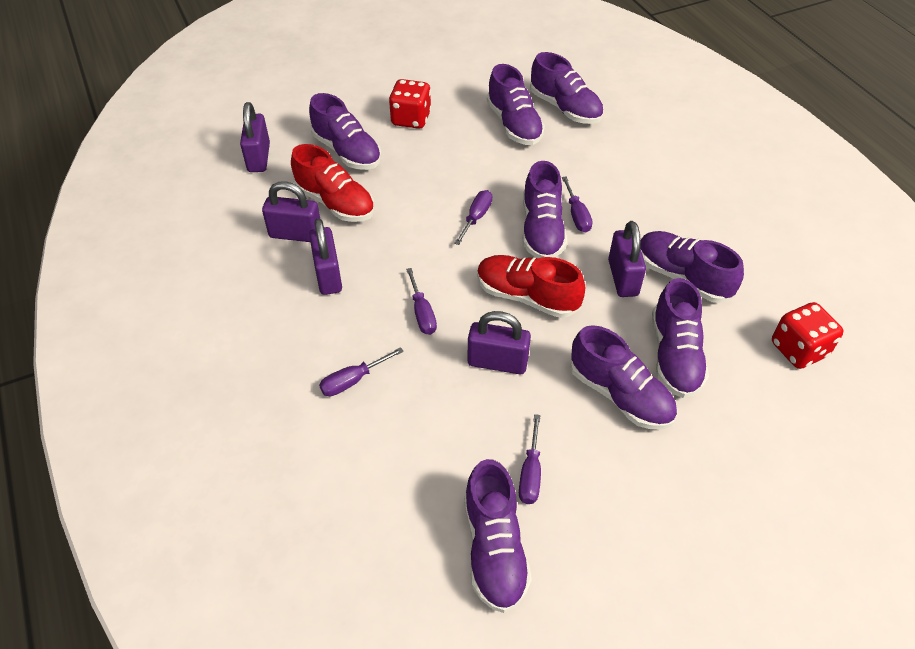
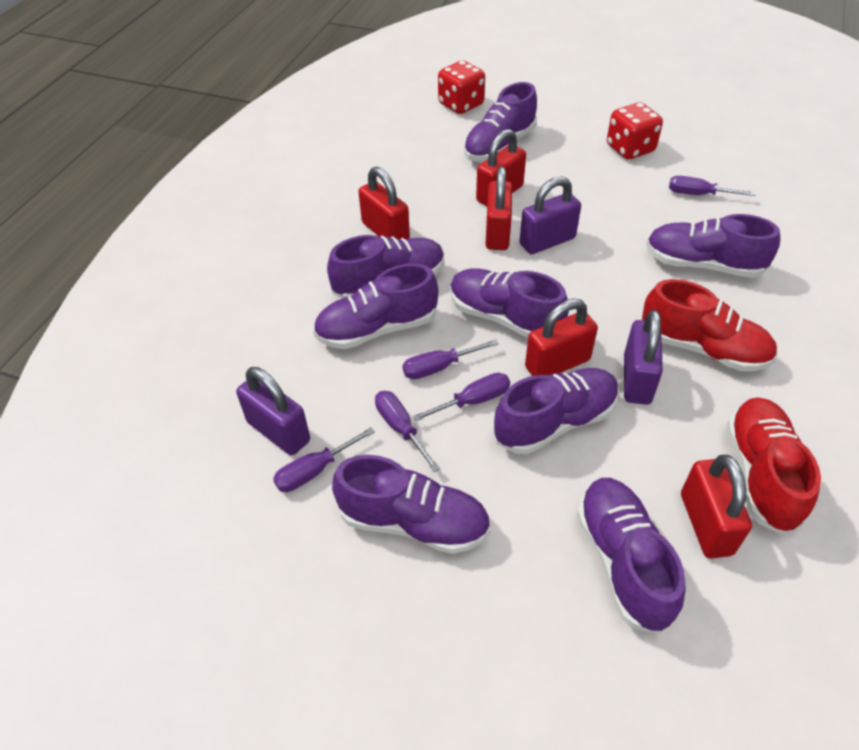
purple padlock: 5 -> 3
red padlock: 0 -> 5

